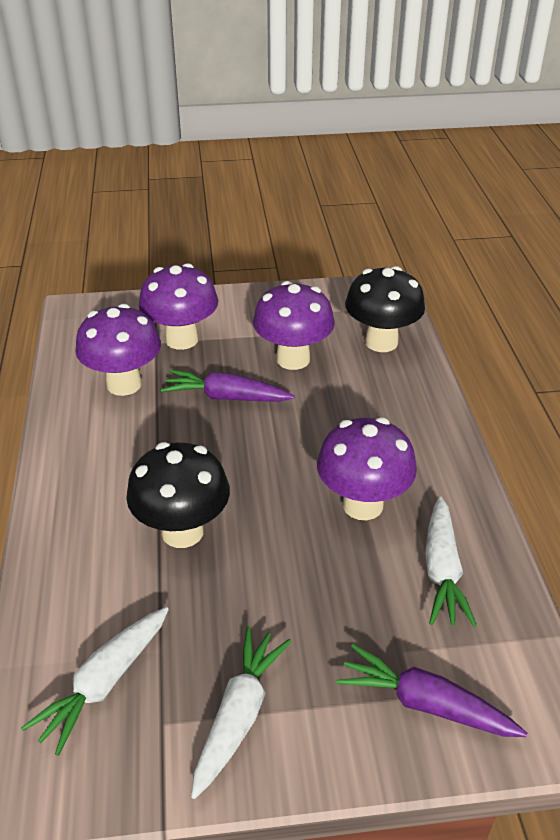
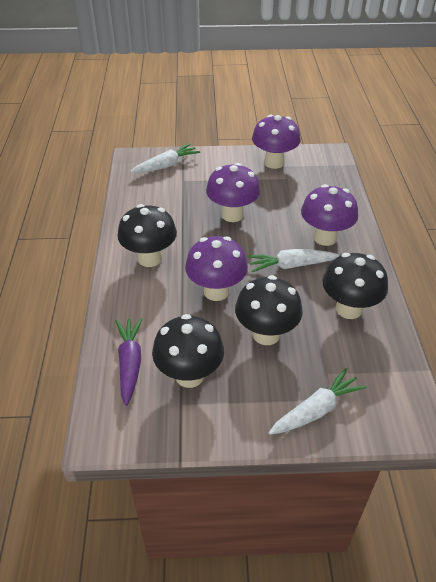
black mushroom: 2 -> 4
purple carrot: 2 -> 1

